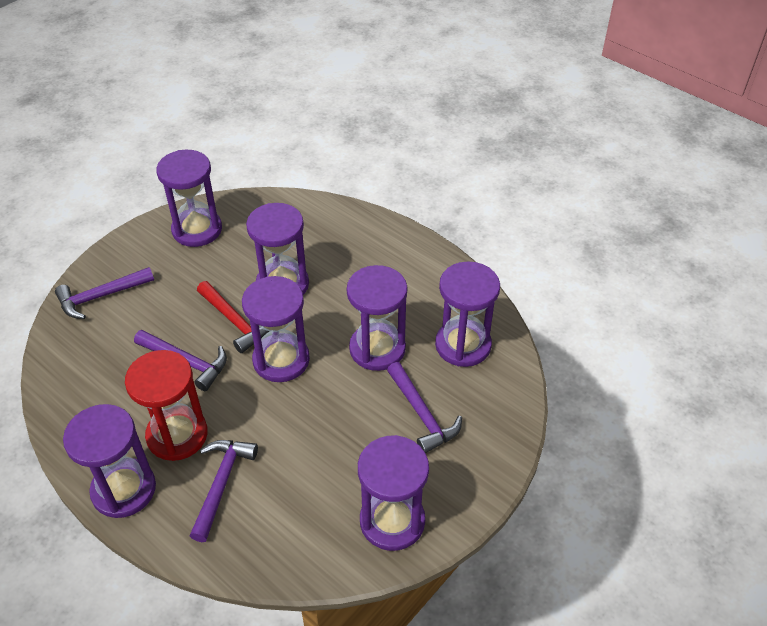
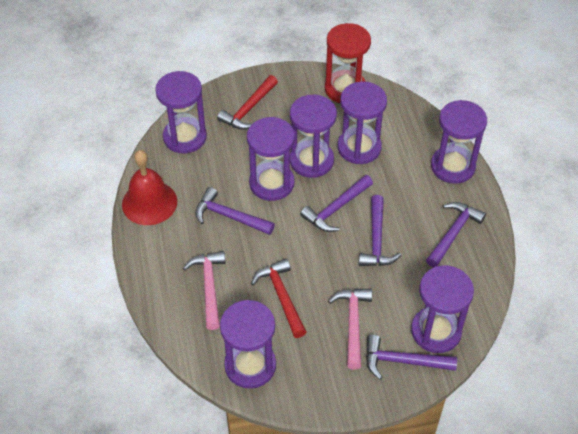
pink hammer: 0 -> 2
purple hammer: 4 -> 5
red bell: 0 -> 1
red hammer: 1 -> 2

